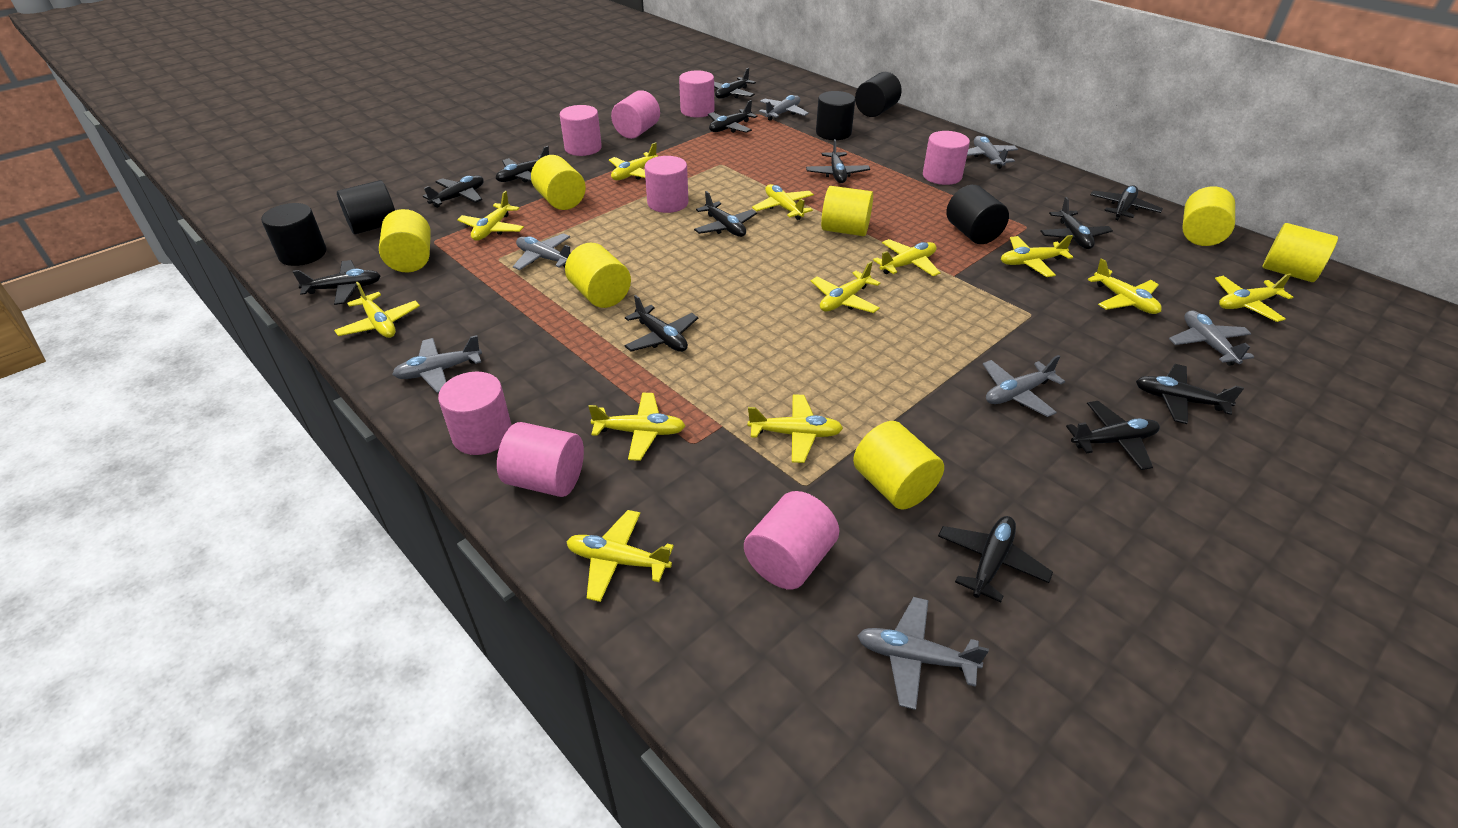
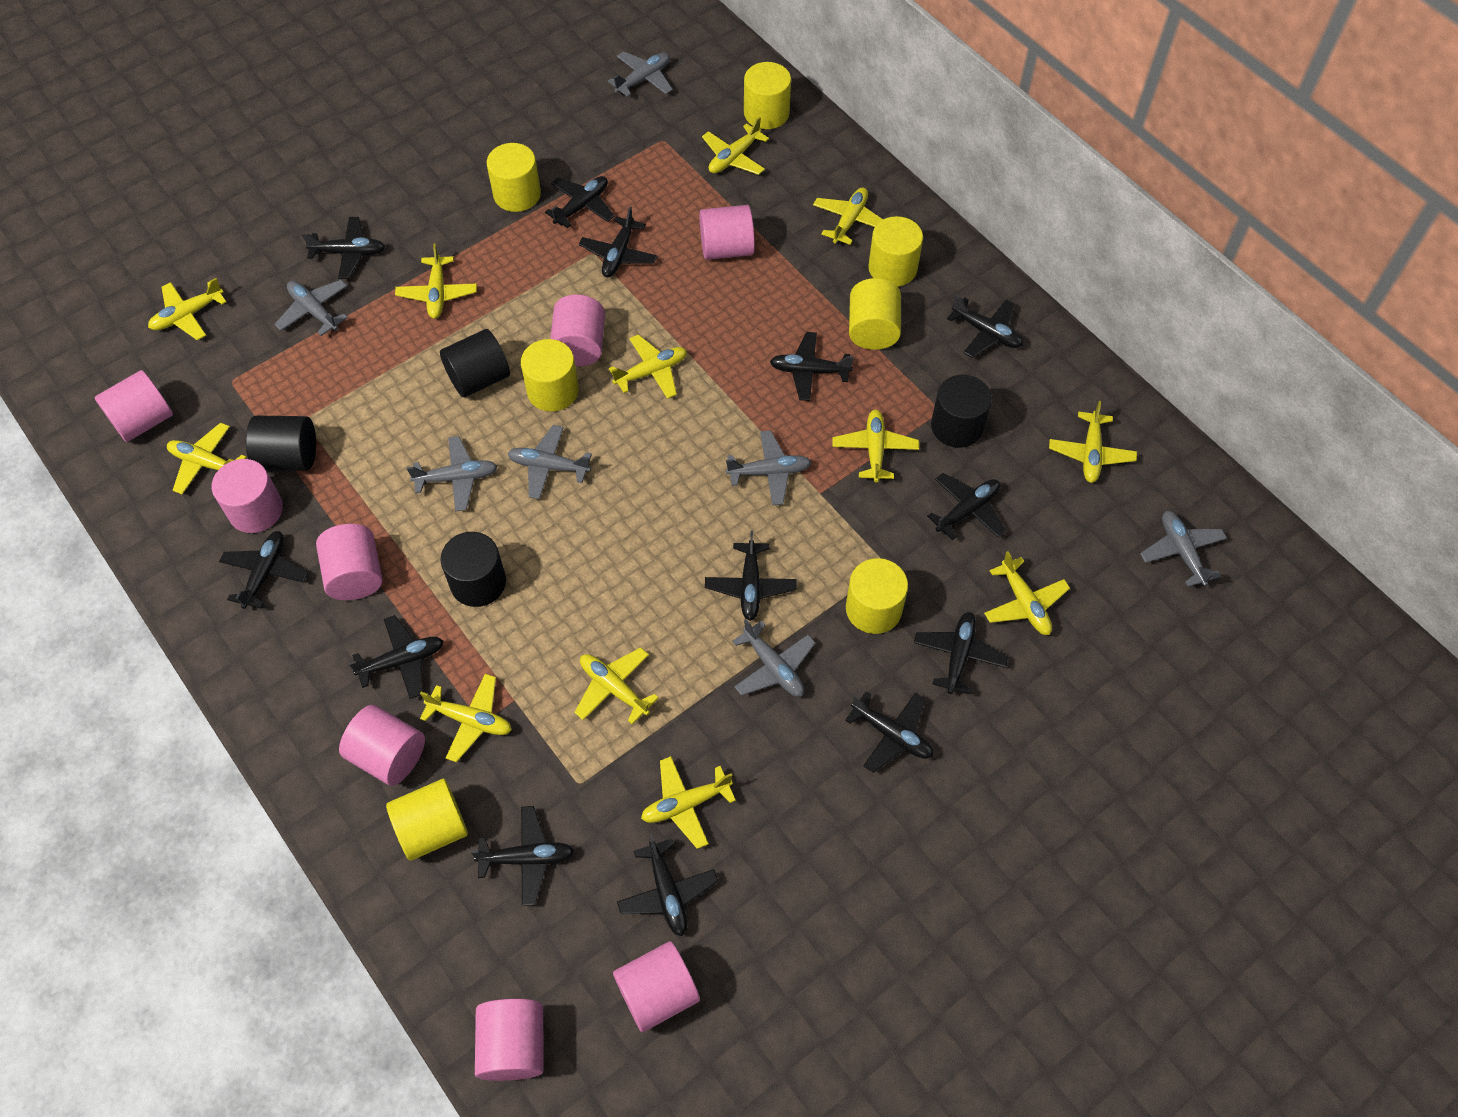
black cylinder: 5 -> 4

